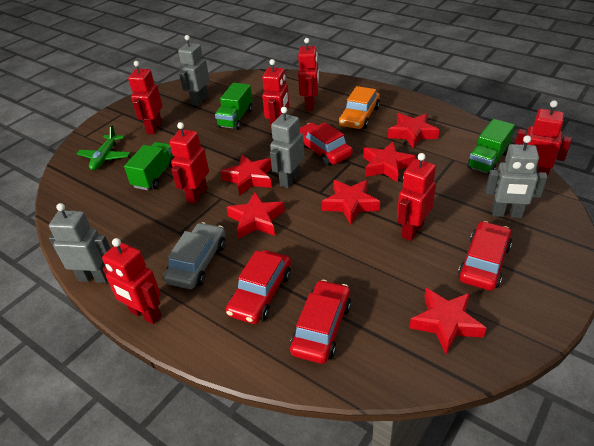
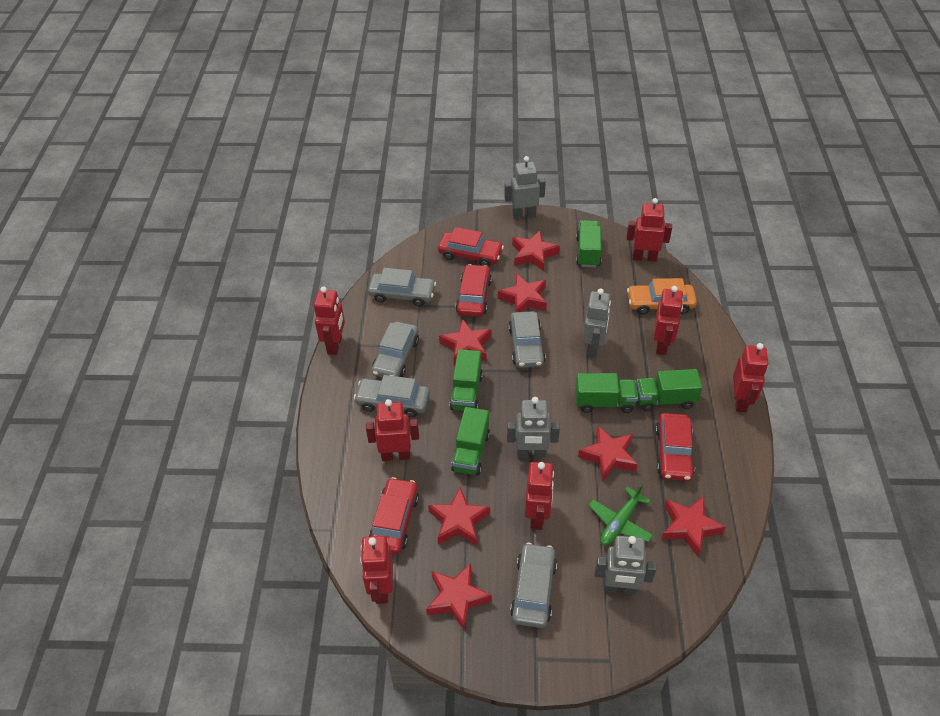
green truck: 3 -> 5
grey car: 1 -> 5
red star: 6 -> 7

